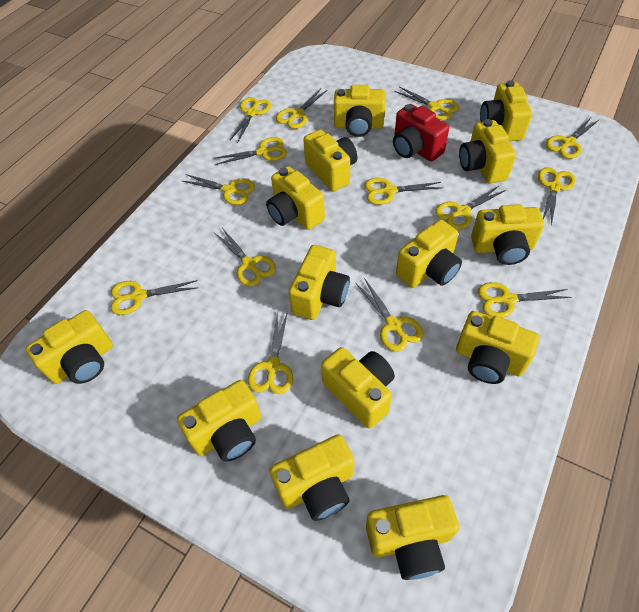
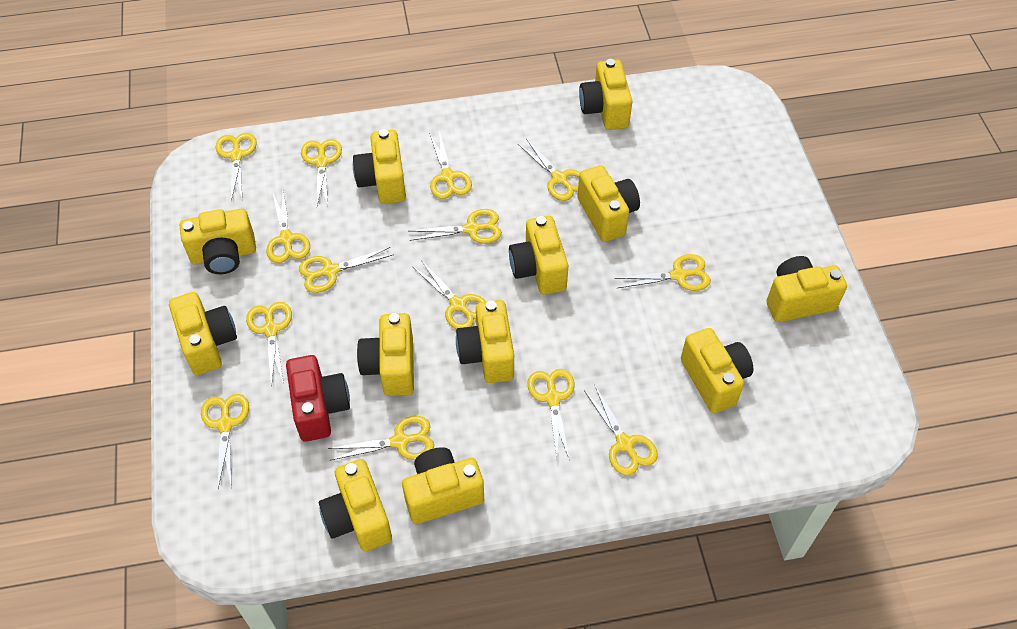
yellow camera: 14 -> 12

